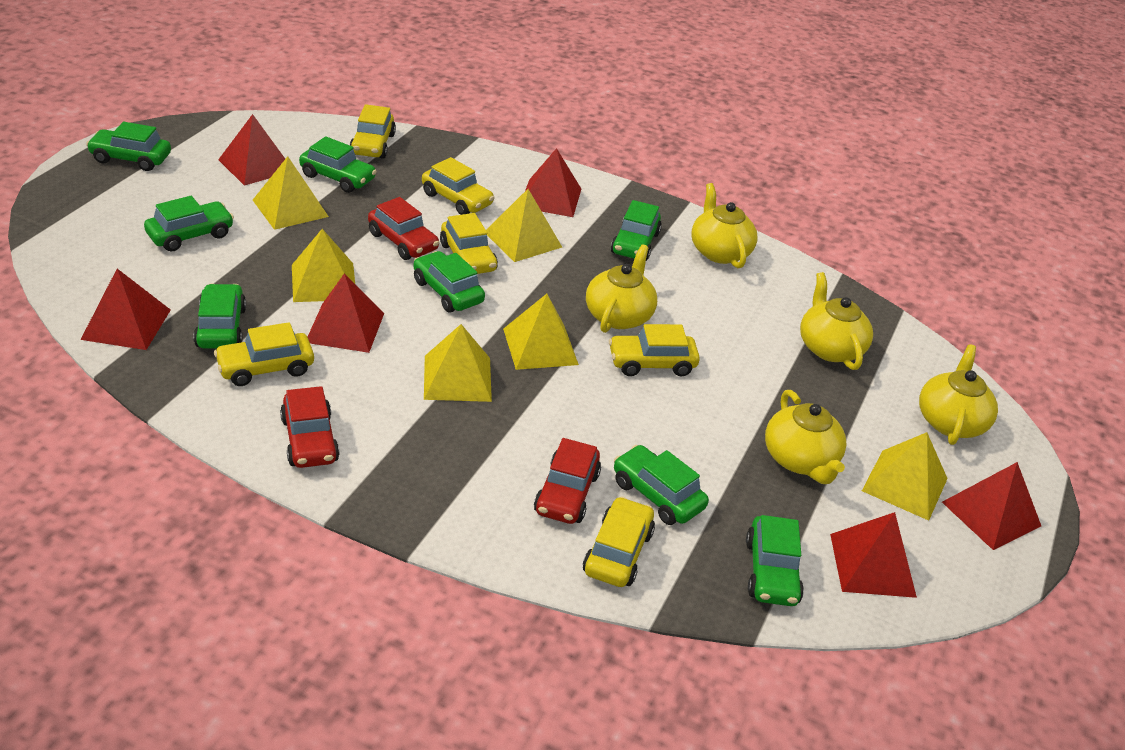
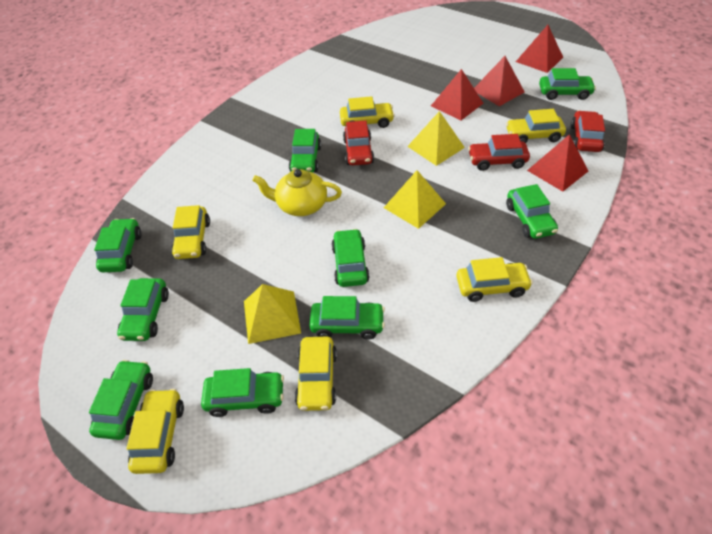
green car: 8 -> 9
red pyramid: 6 -> 4
yellow pyramid: 6 -> 3
yellow teapot: 5 -> 1

